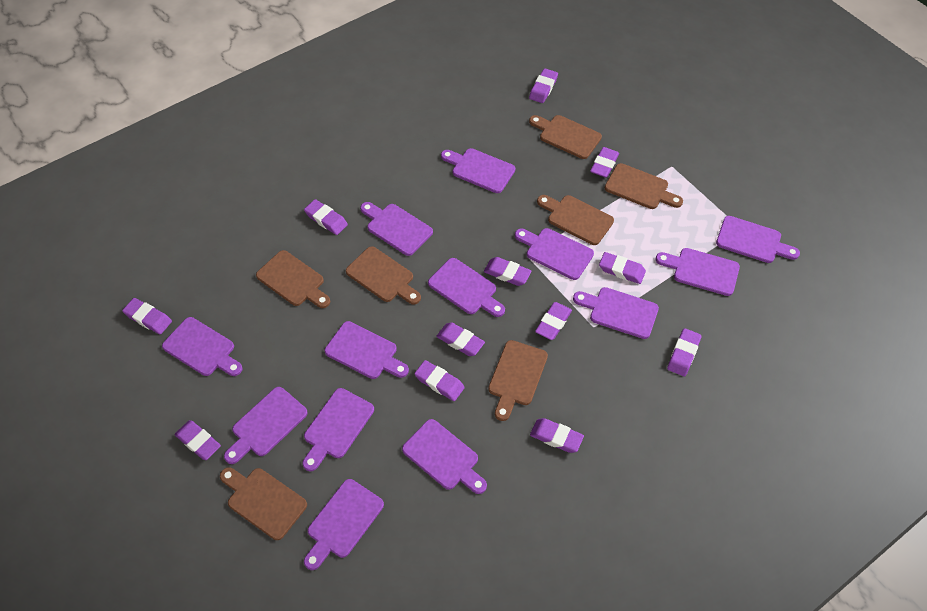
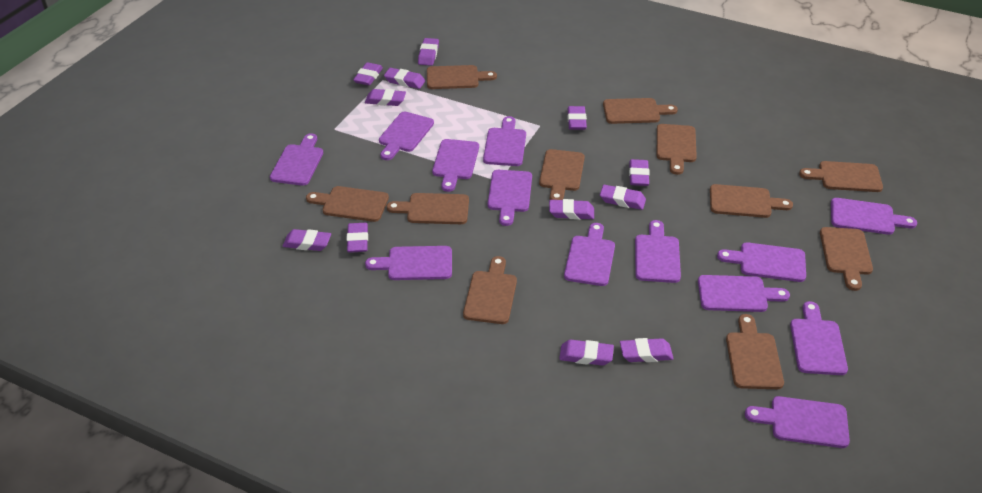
brown cutting board: 7 -> 11

